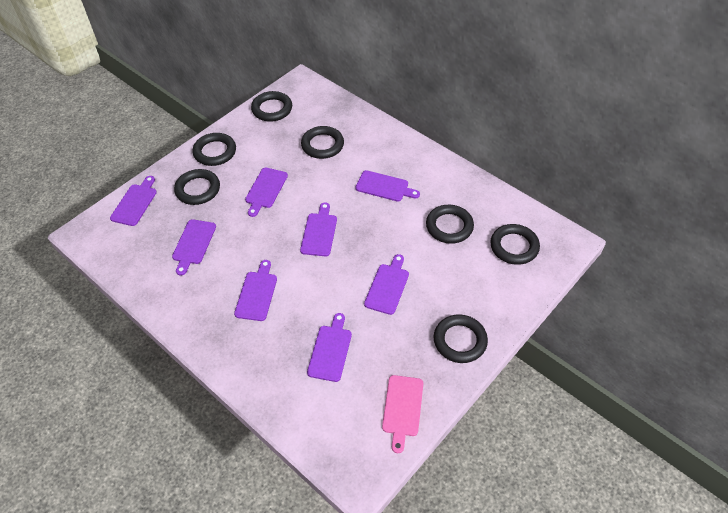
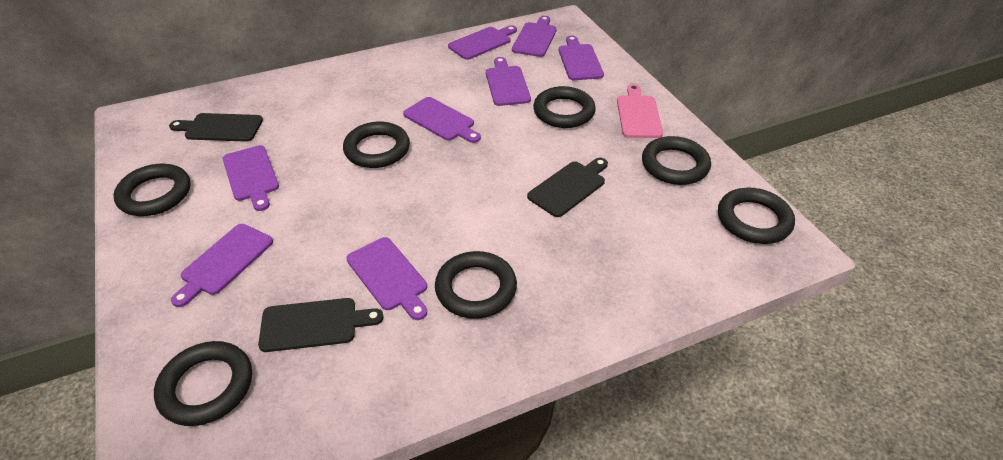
black cutting board: 0 -> 3

